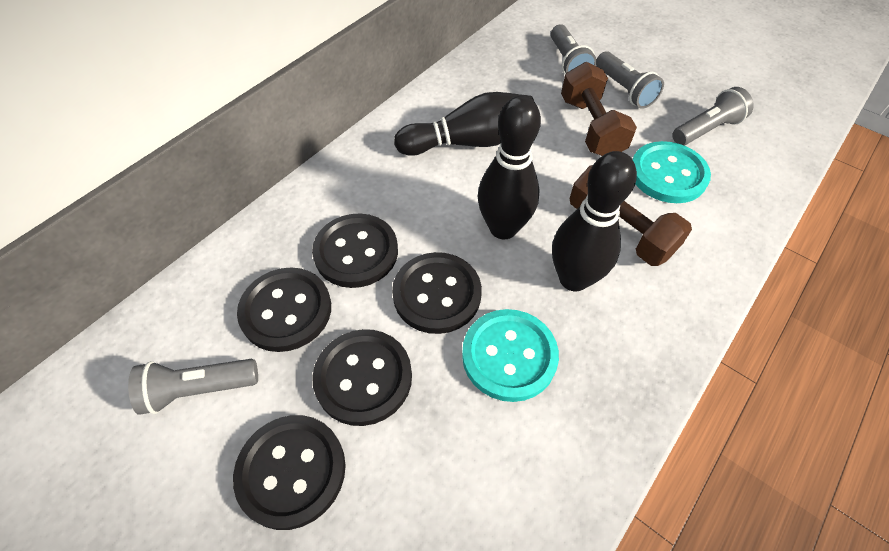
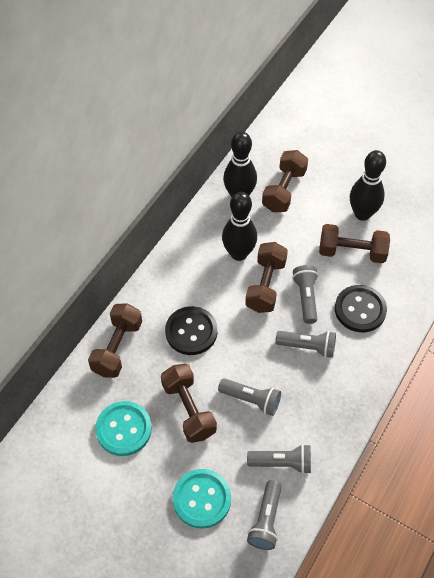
black button: 5 -> 2
brown dumbbell: 2 -> 5
grey flashlight: 4 -> 5

